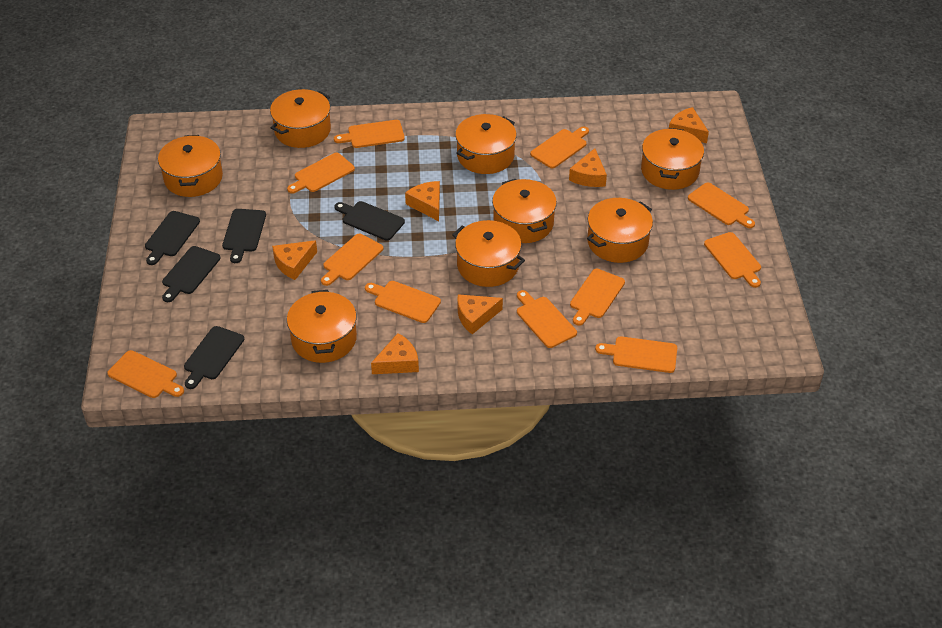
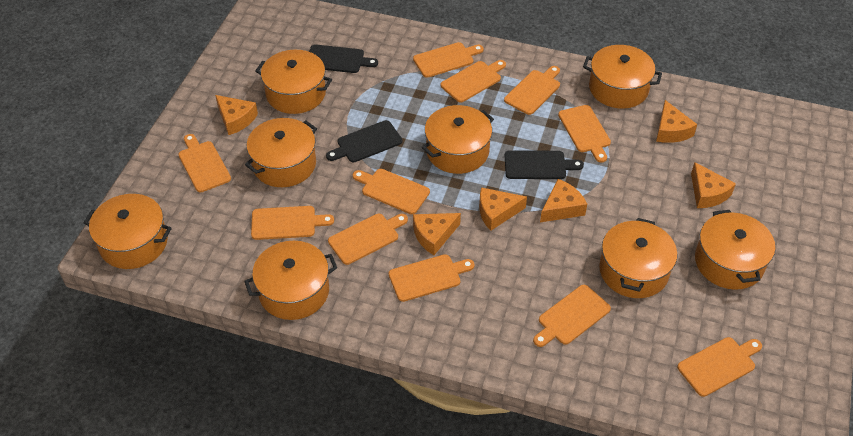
black cutting board: 5 -> 3

